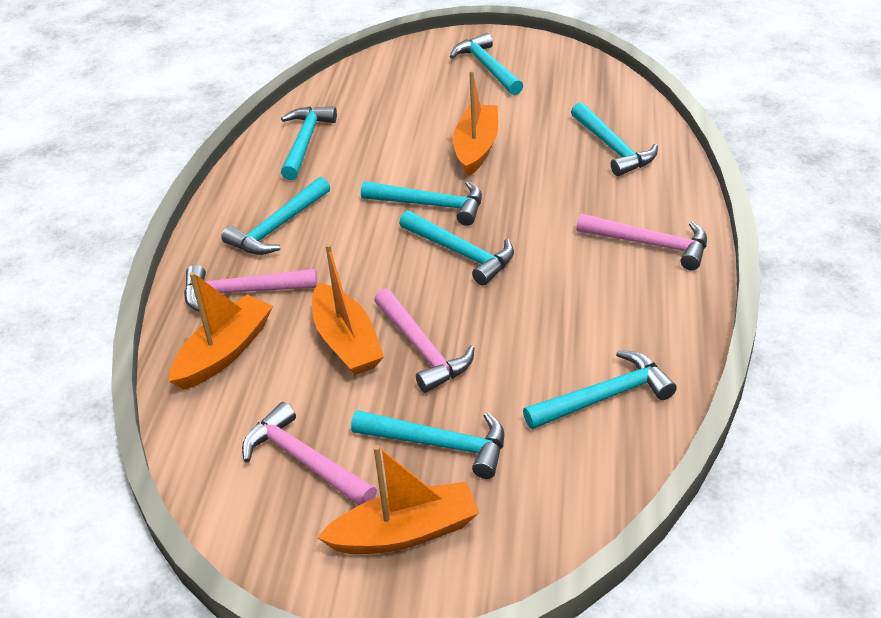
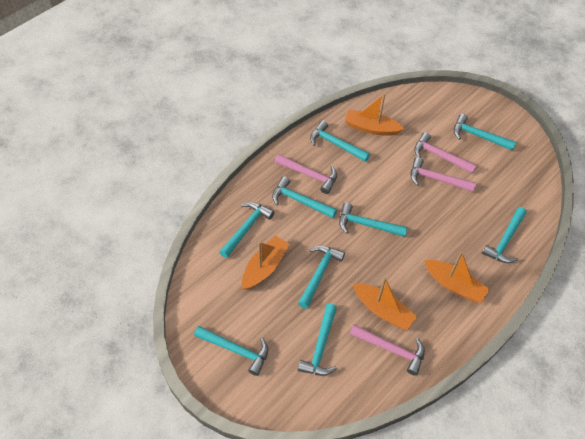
turquoise hammer: 8 -> 9

